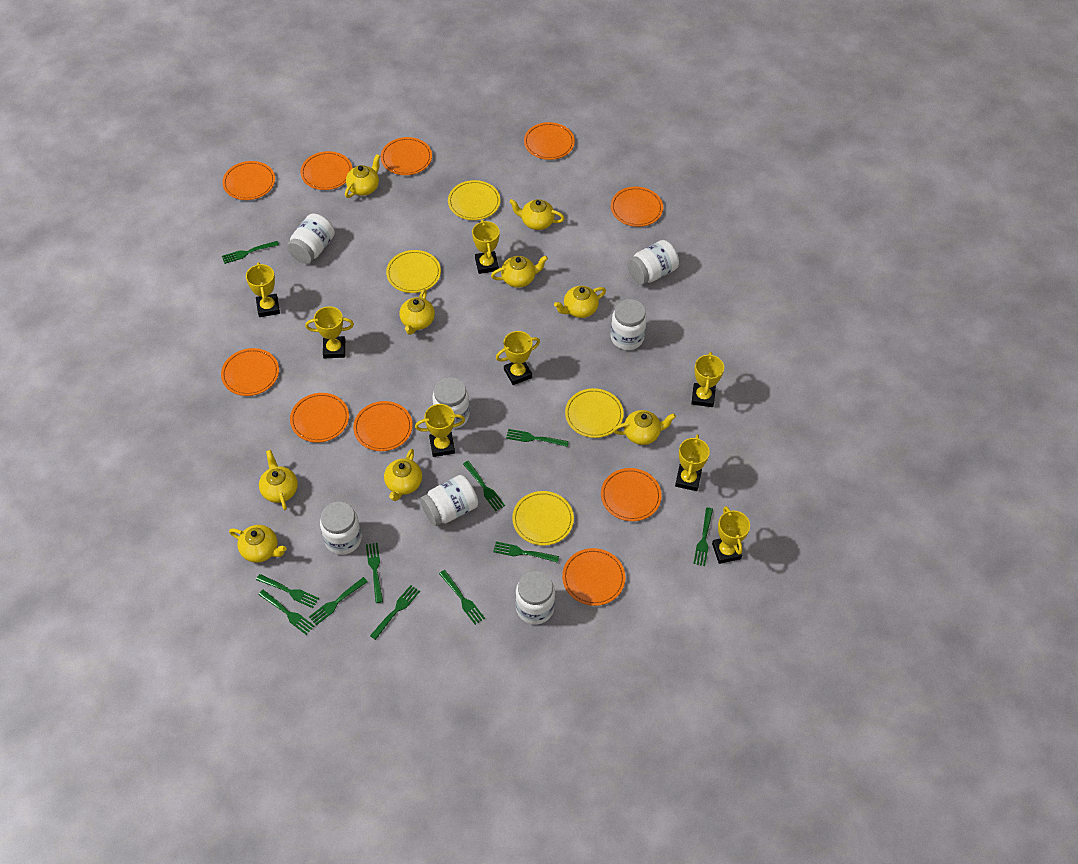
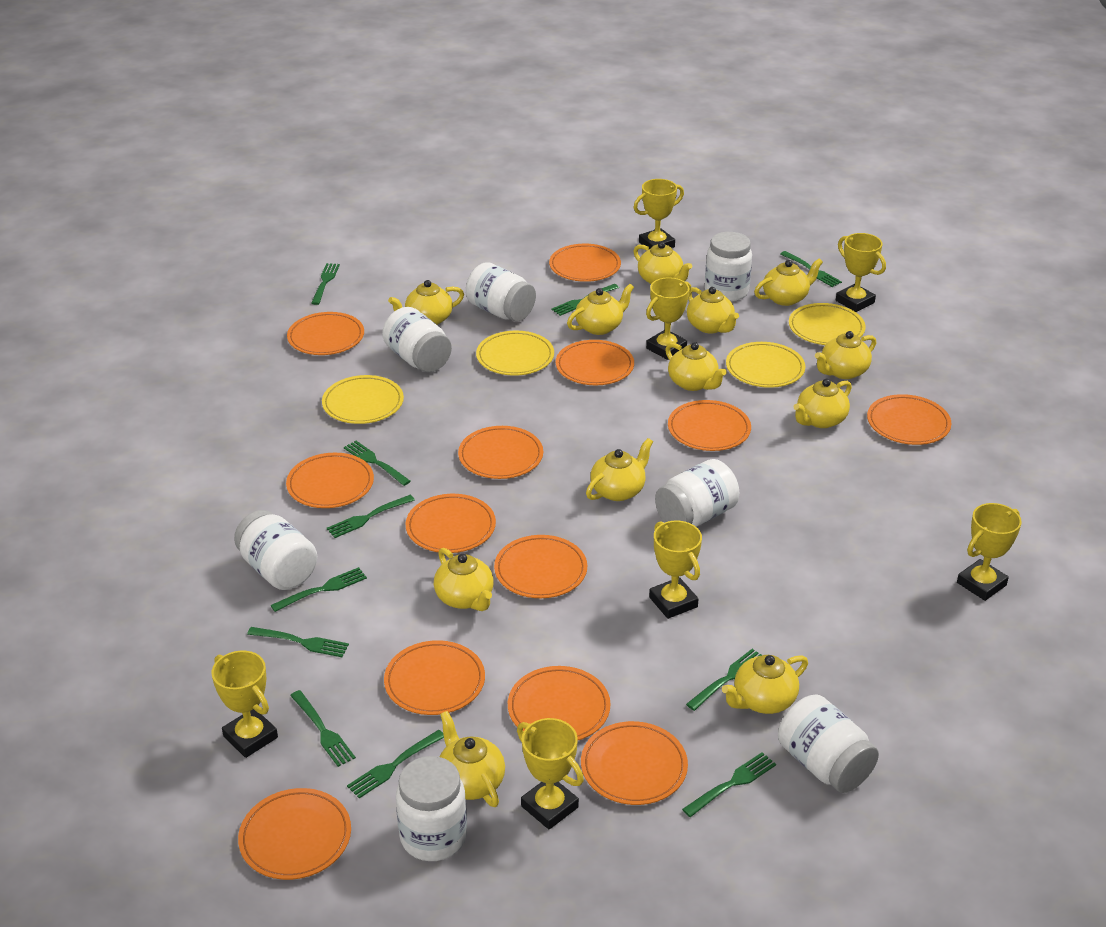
orange plate: 10 -> 13
yellow teapot: 9 -> 12
yellow trophy: 8 -> 7

